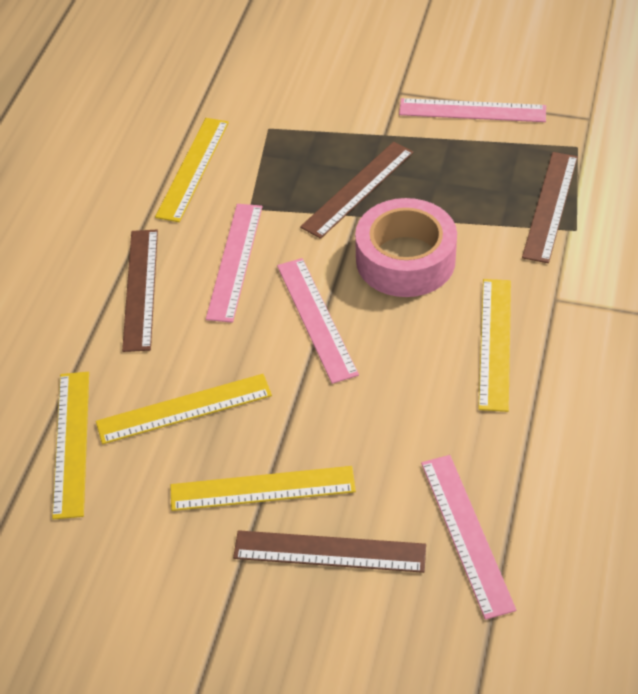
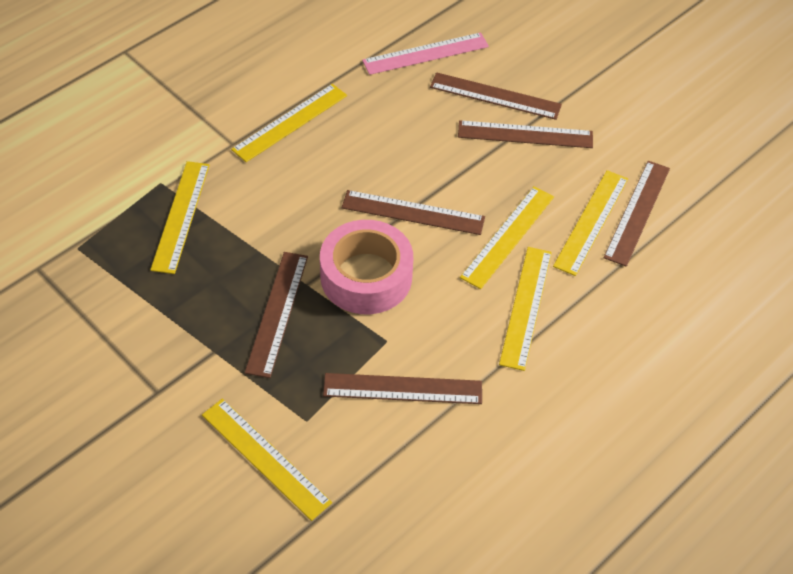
brown ruler: 4 -> 6
pink ruler: 4 -> 1
yellow ruler: 5 -> 6

